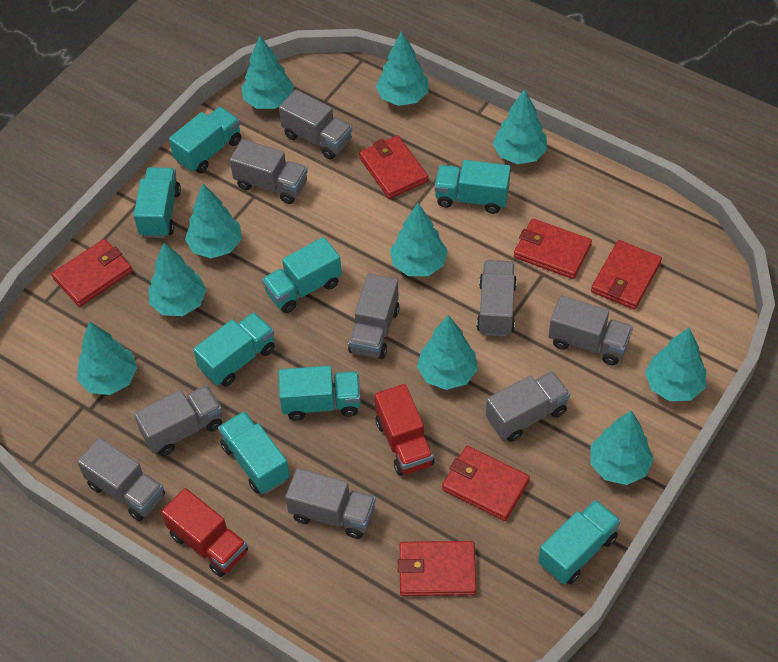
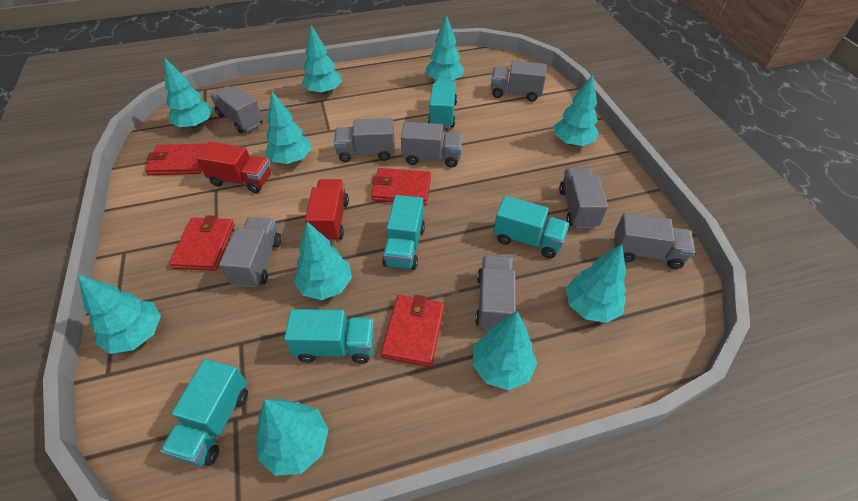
grey truck: 9 -> 8
red wallet: 6 -> 4
turquoise truck: 8 -> 5

